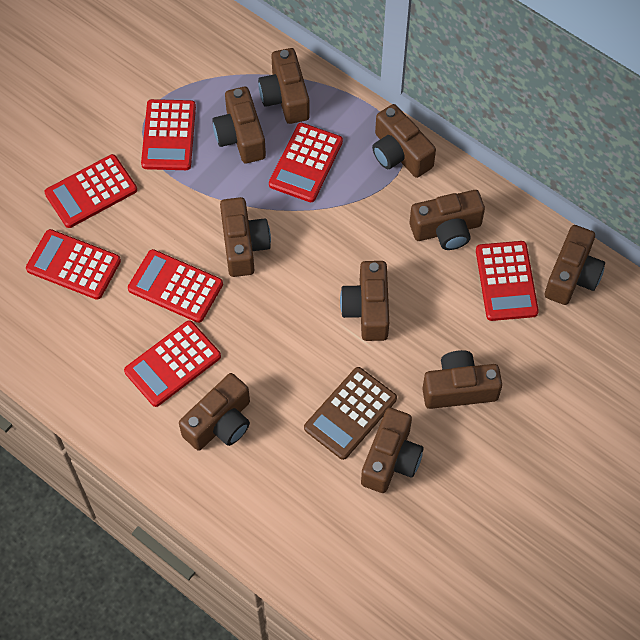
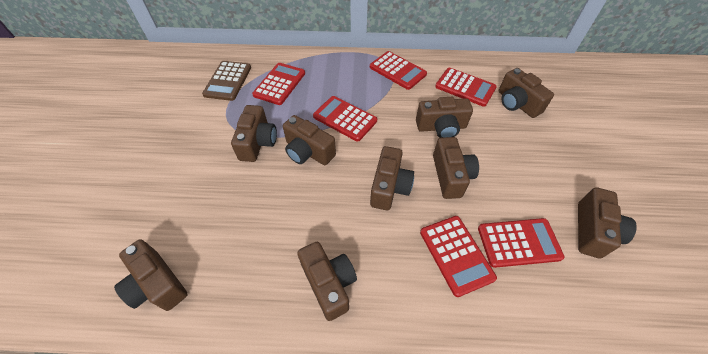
brown camera: 10 -> 9
red calculator: 7 -> 6

